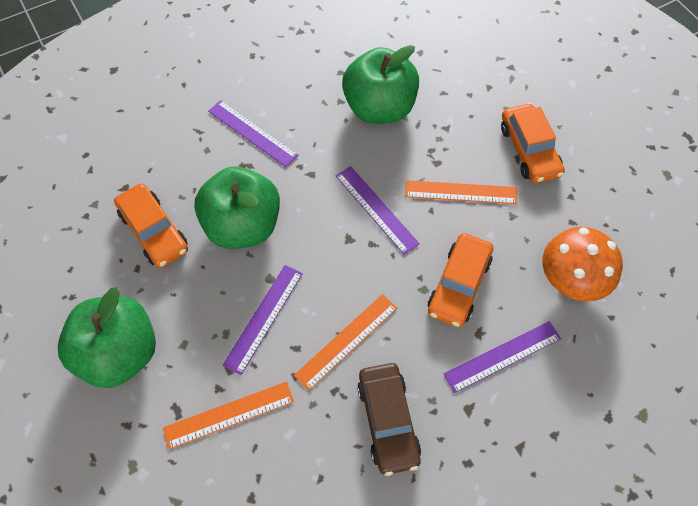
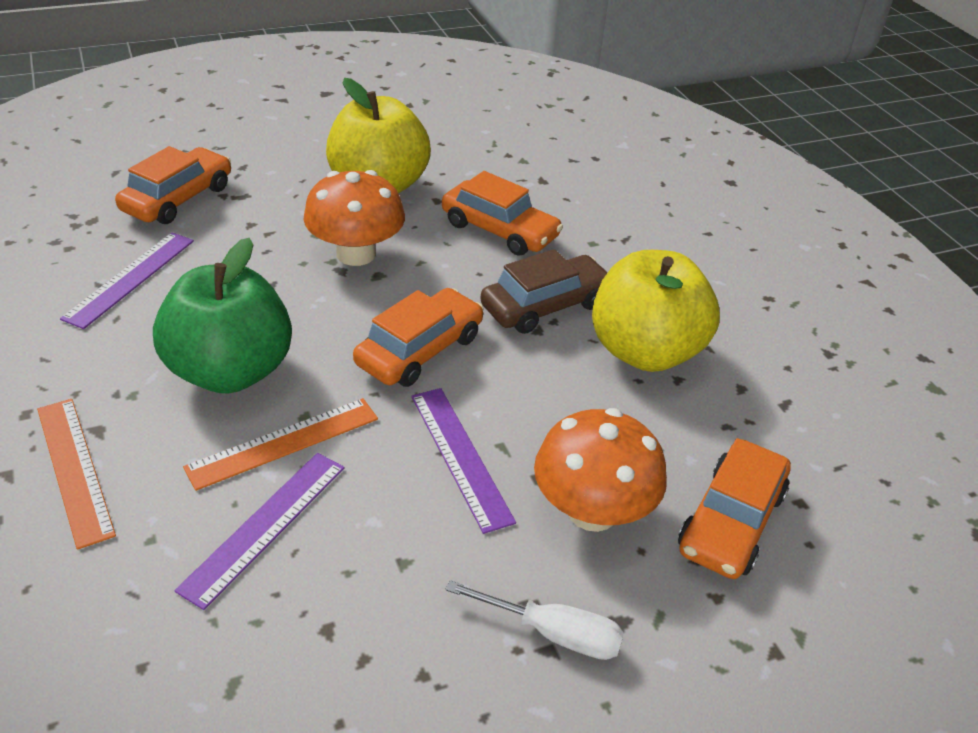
green apple: 3 -> 1
orange car: 3 -> 4
orange mushroom: 1 -> 2
orange ruler: 3 -> 2
purple ruler: 4 -> 3
white screwdriver: 0 -> 1
yellow apple: 0 -> 2

